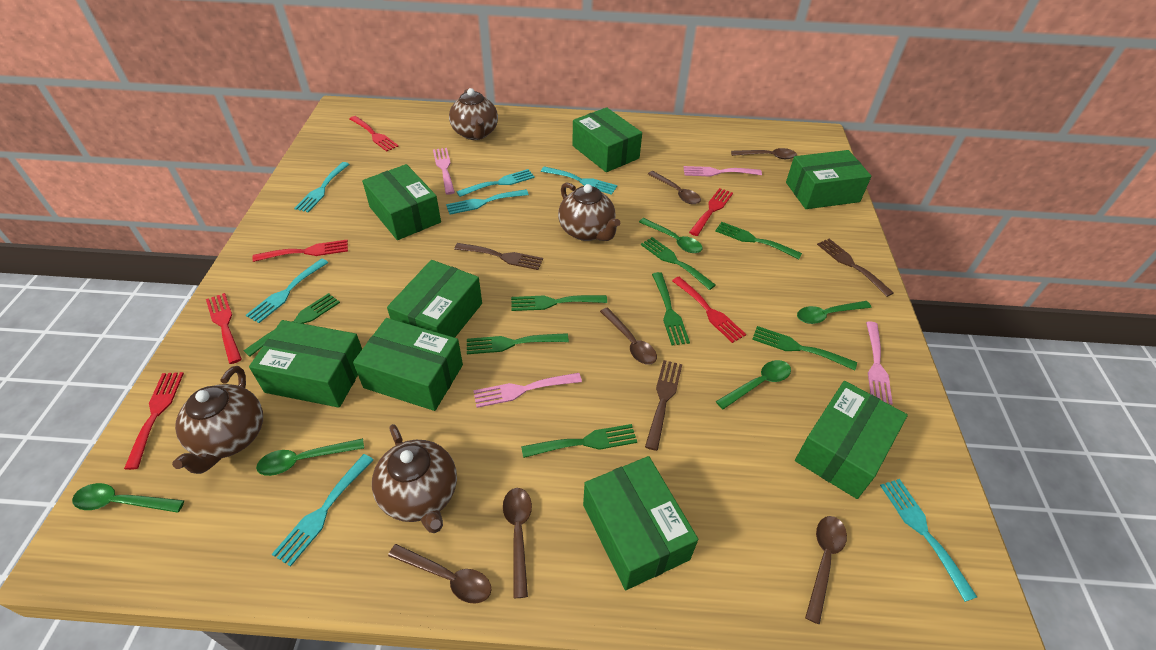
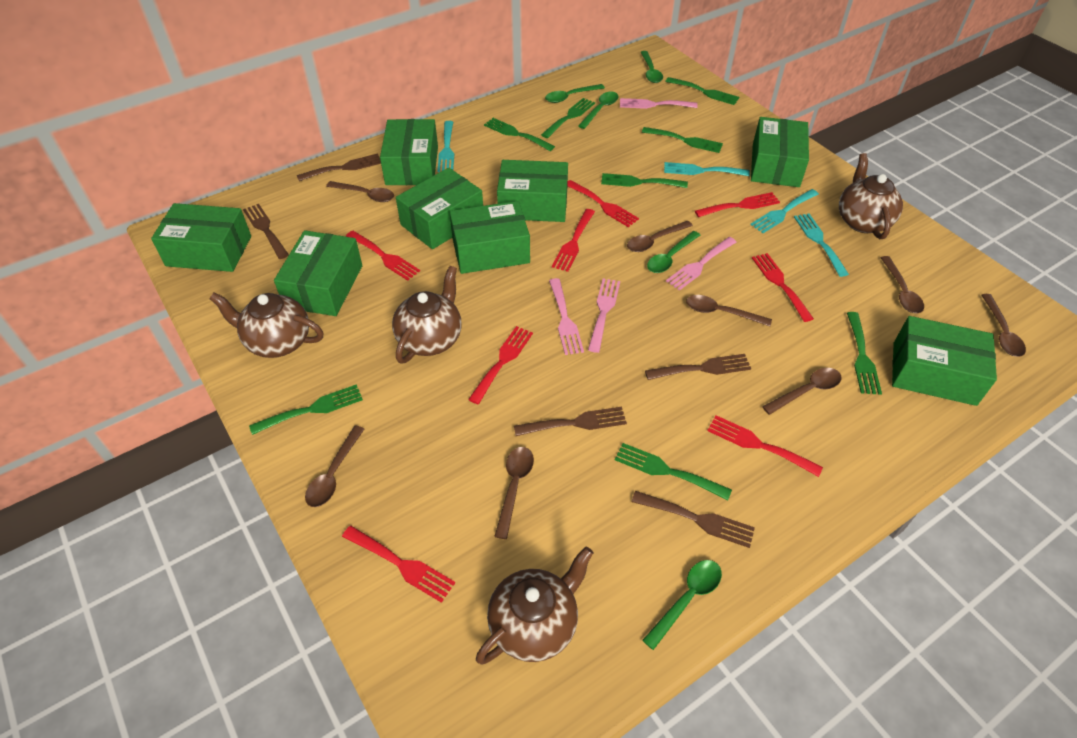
brown fork: 3 -> 5
brown spoon: 6 -> 8
red fork: 6 -> 8
turquoise fork: 7 -> 4

